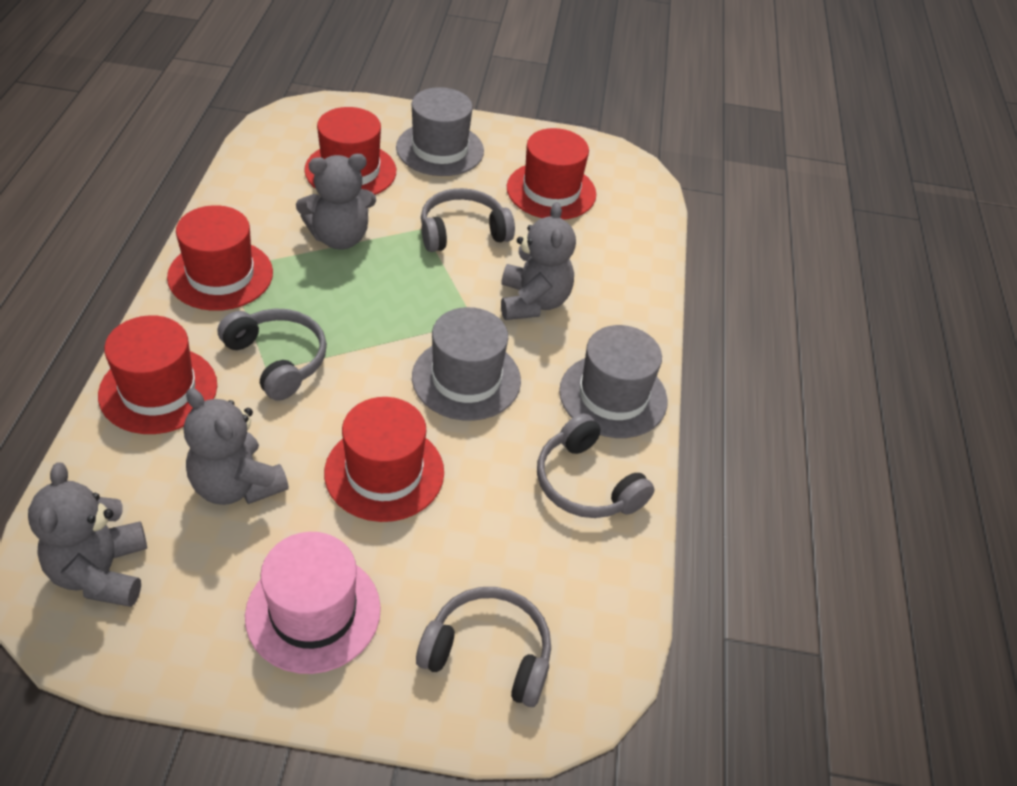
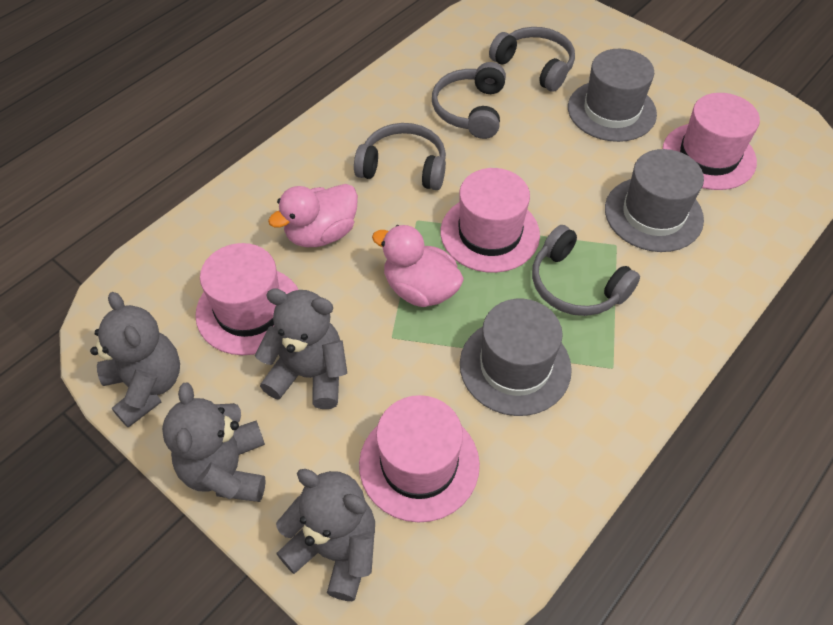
pink duck: 0 -> 2
pink hat: 1 -> 4
red hat: 5 -> 0

